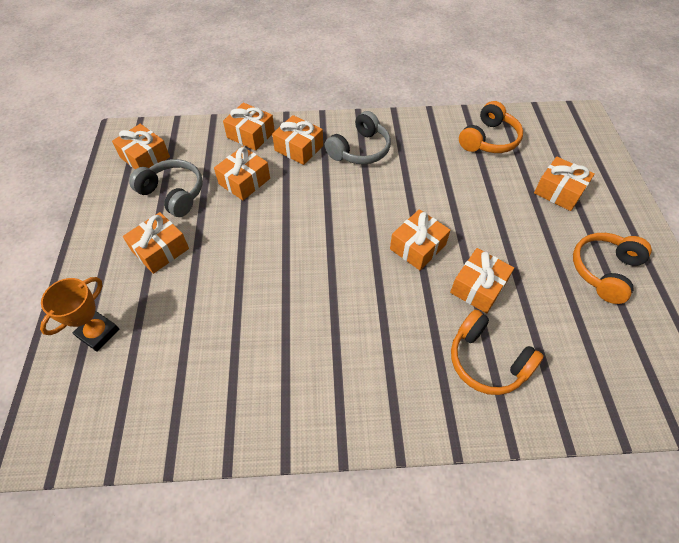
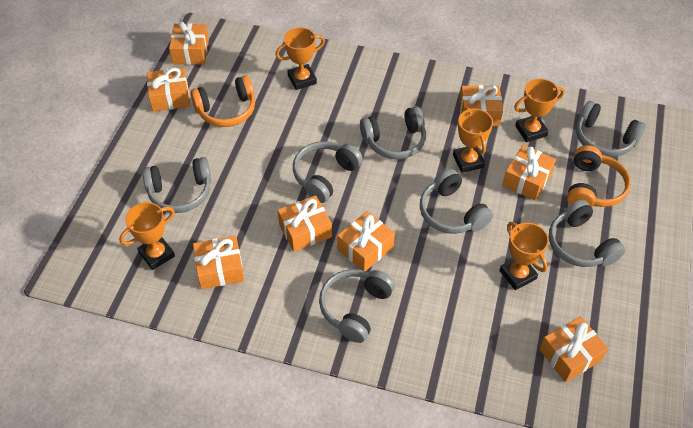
grey headphones: 2 -> 7
orange headphones: 3 -> 2
orange trophy: 1 -> 5

